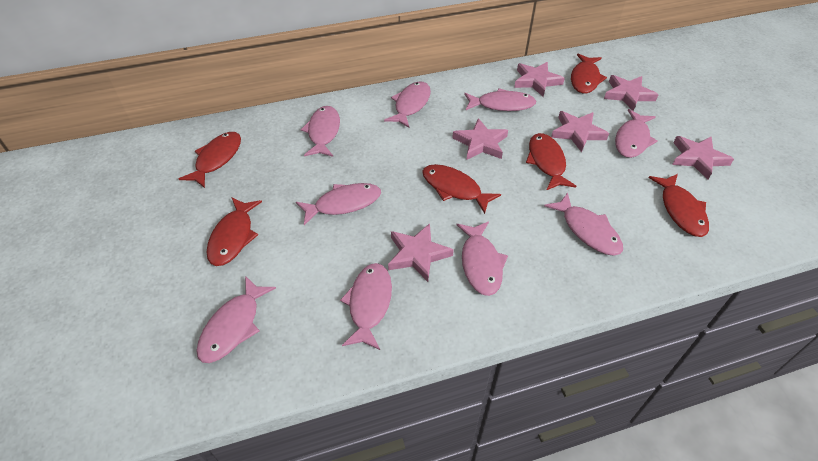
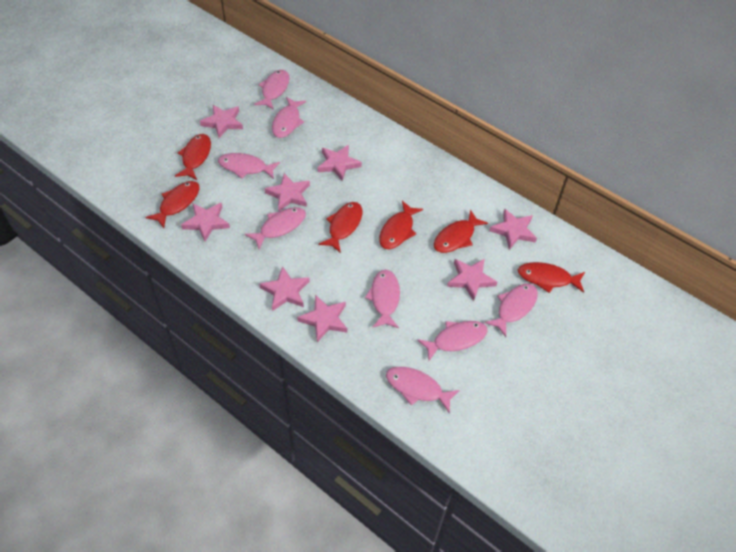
pink fish: 9 -> 8
pink star: 6 -> 8

